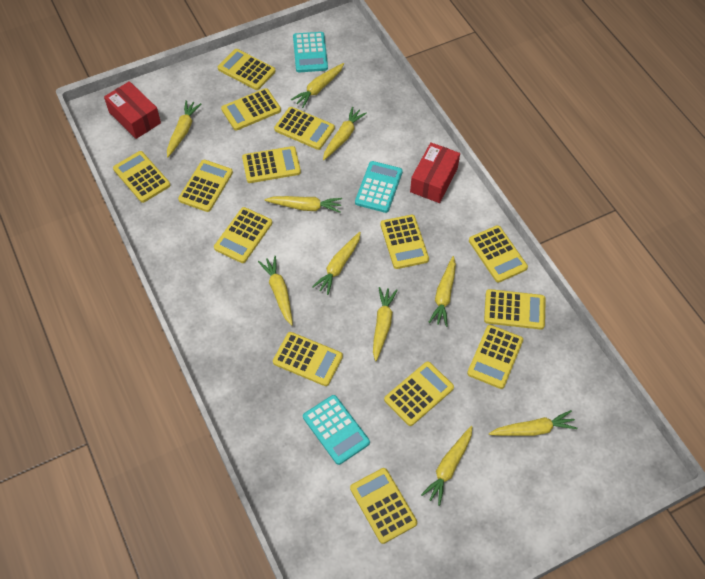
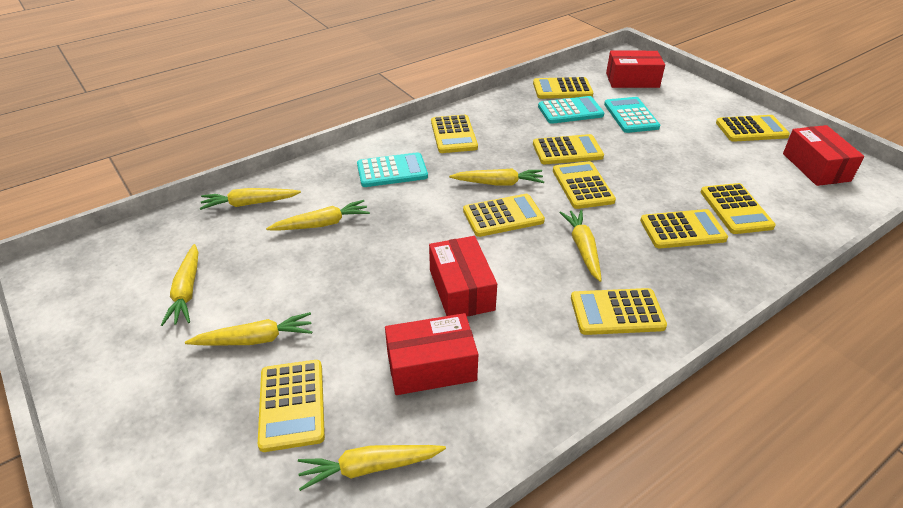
red box: 2 -> 4
yellow calculator: 14 -> 10
yellow carrot: 10 -> 7

